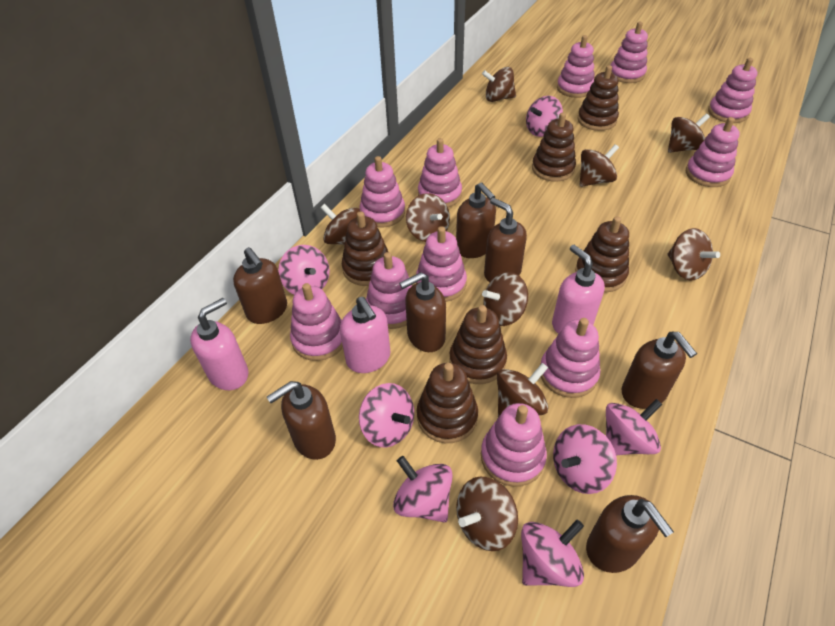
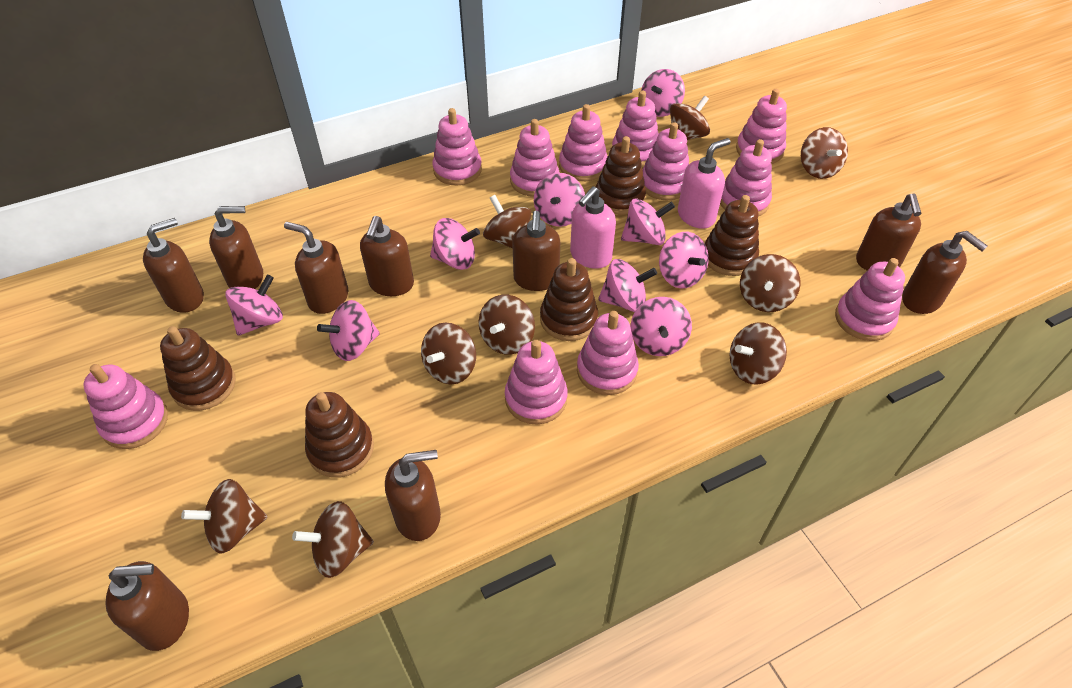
brown soap dispenser: 7 -> 9
brown stacking toy: 6 -> 5
pink soap dispenser: 3 -> 2
pink spinning top: 7 -> 9

